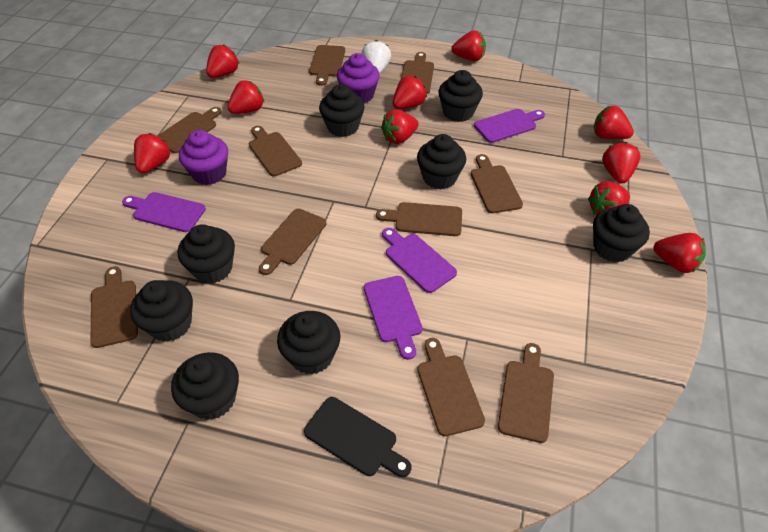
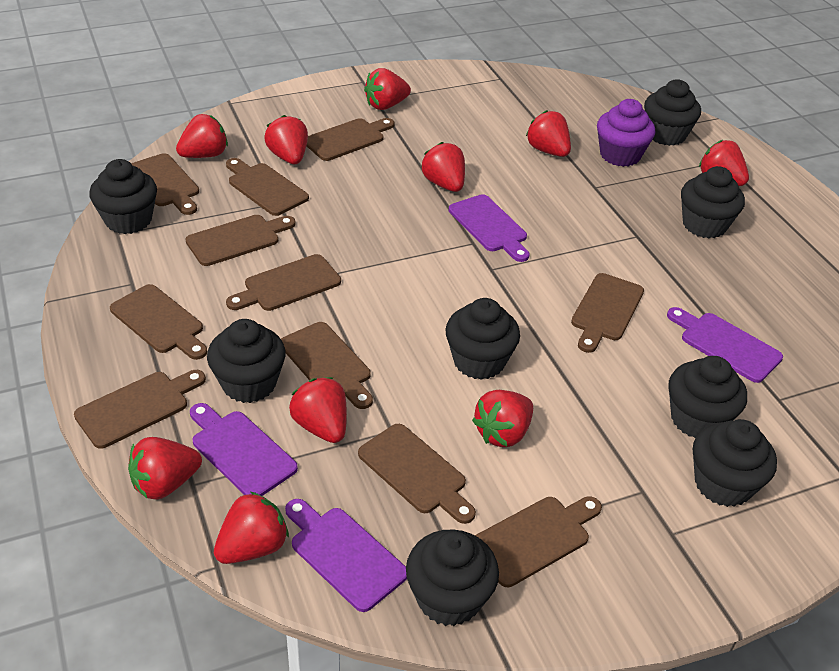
black cutting board: 1 -> 0
brown cutting board: 10 -> 11
purple cupcake: 2 -> 1
white strawberry: 1 -> 0

